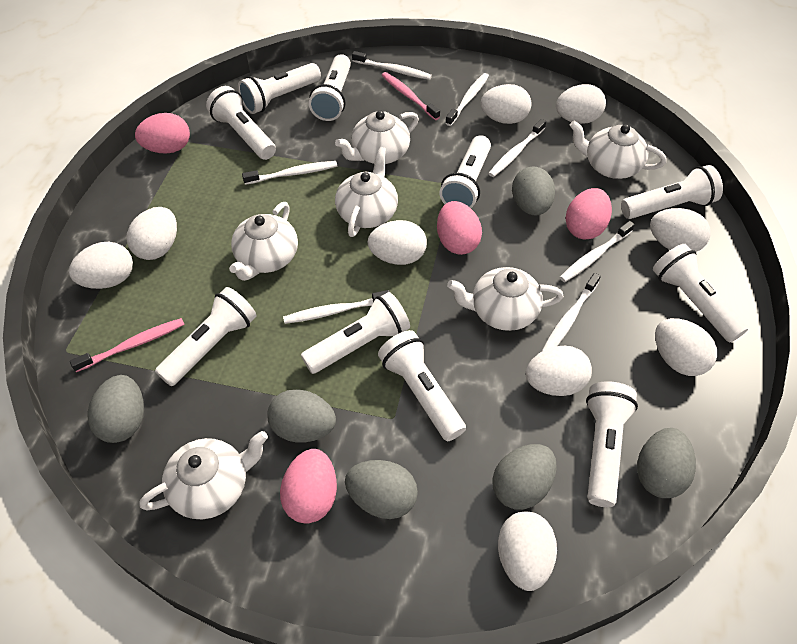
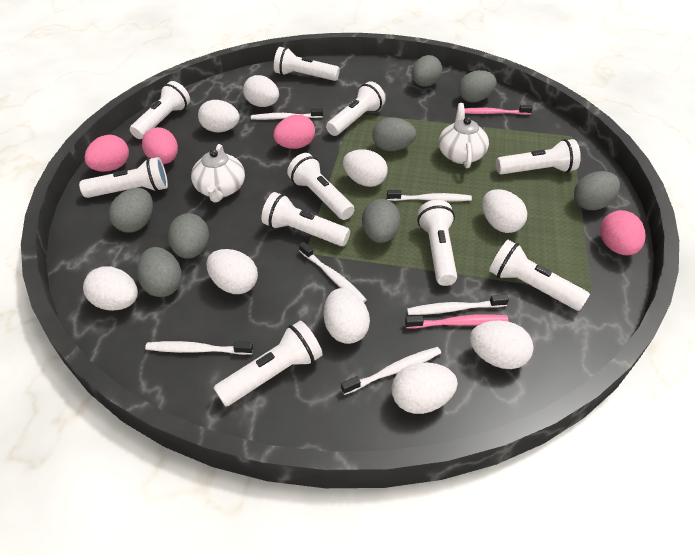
grey egg: 6 -> 8
white teapot: 6 -> 2
white toothbrush: 7 -> 6

